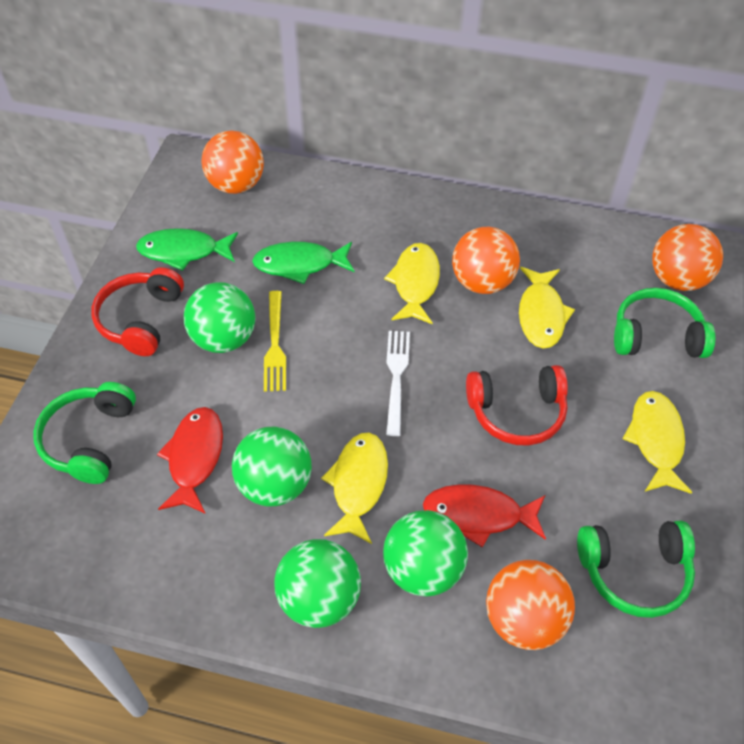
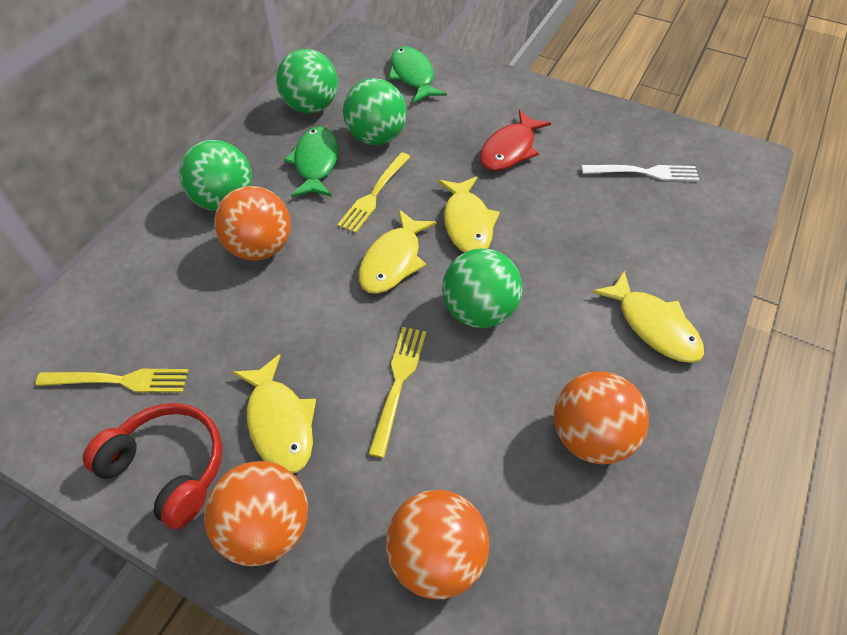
green headphones: 3 -> 0
red fish: 2 -> 1
red headphones: 2 -> 1
yellow fork: 1 -> 3

